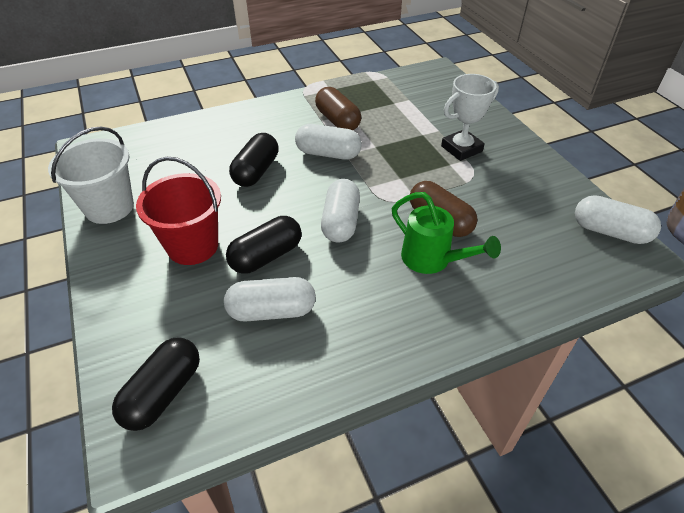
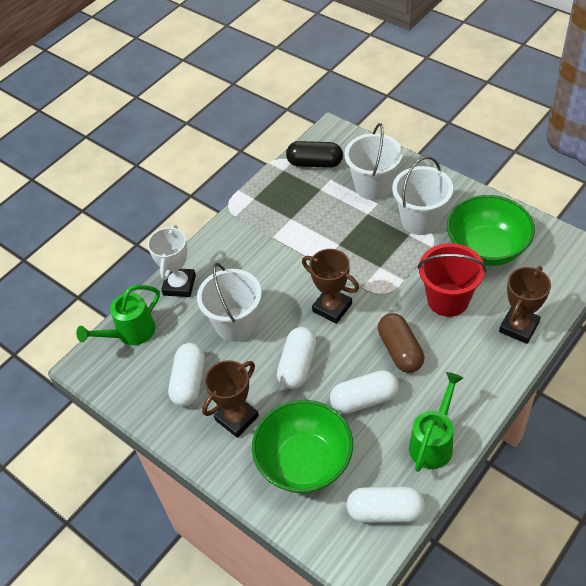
black capsule: 3 -> 1
brown capsule: 2 -> 1
brown trophy: 0 -> 3
green bowl: 0 -> 2
green watering can: 1 -> 2
white bucket: 1 -> 3

